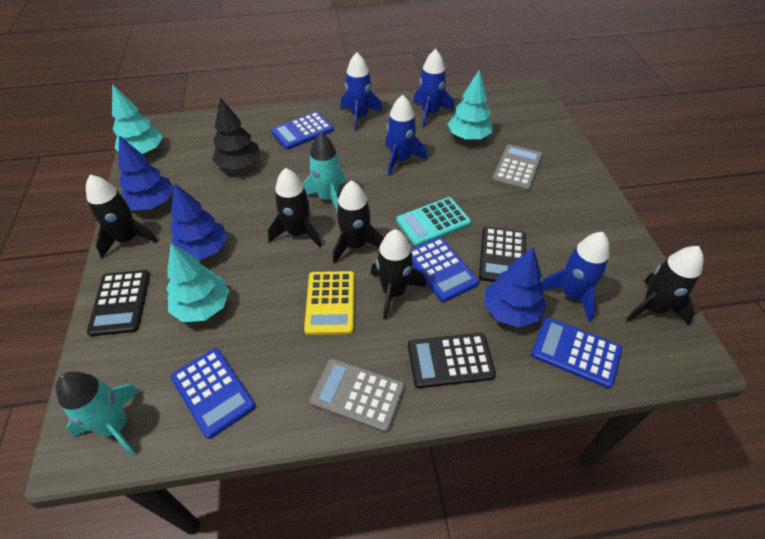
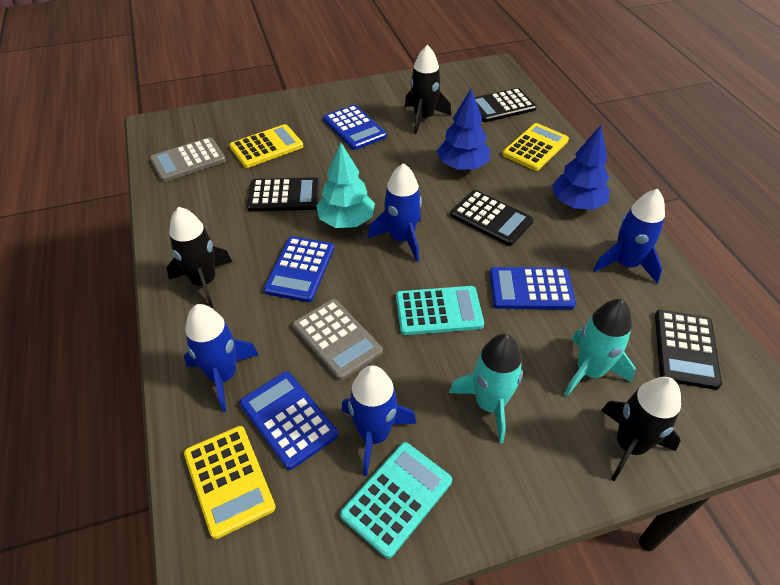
black calculator: 3 -> 4
black rocket: 5 -> 3
black tree: 1 -> 0
blue tree: 3 -> 2
turquoise calculator: 1 -> 2
turquoise tree: 3 -> 1
yellow calculator: 1 -> 3

